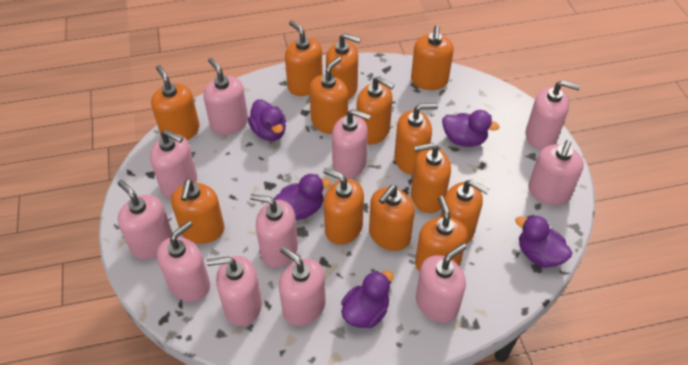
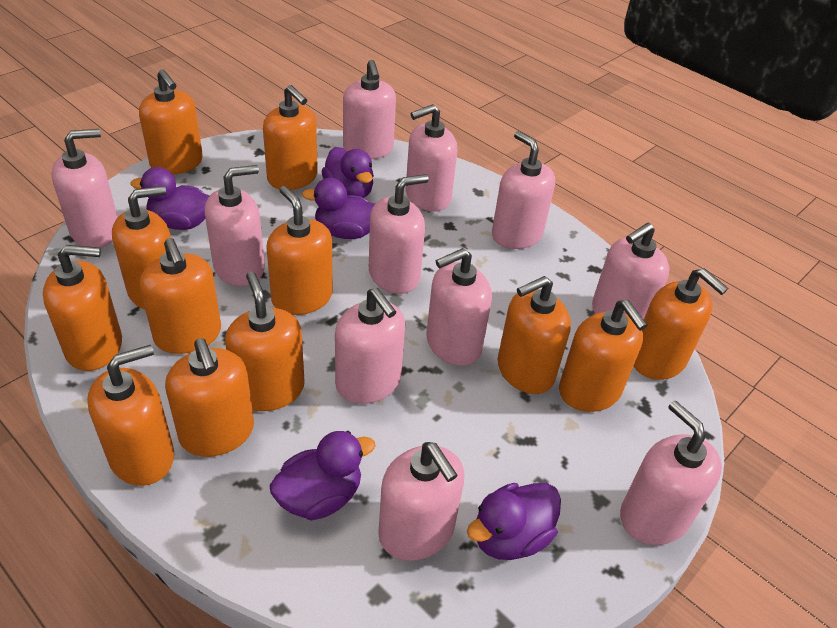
orange soap dispenser: 13 -> 12

